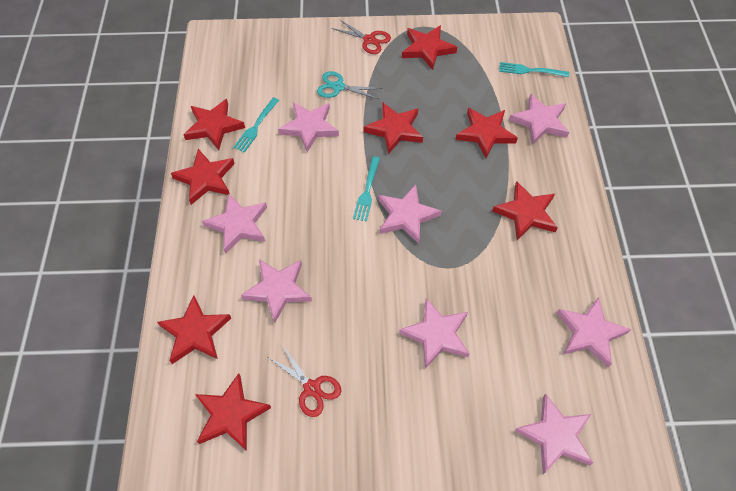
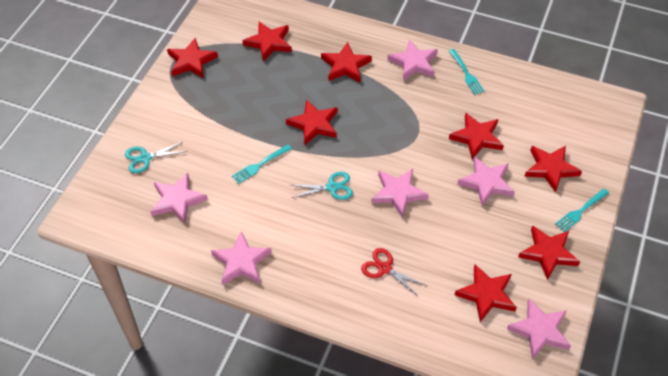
pink star: 8 -> 6
red scissors: 2 -> 1
turquoise scissors: 1 -> 2

